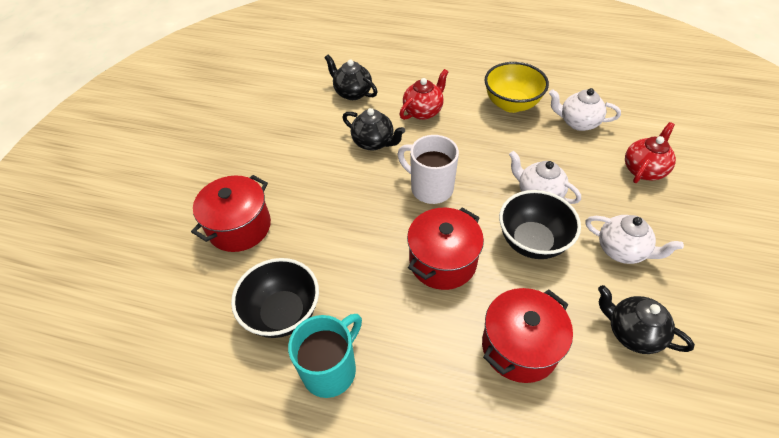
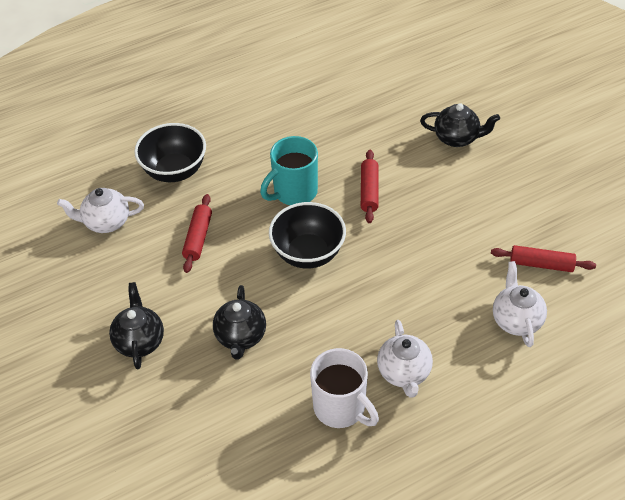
red pot: 3 -> 0
red rolling pin: 0 -> 3
red teapot: 2 -> 0
yellow bowl: 1 -> 0

